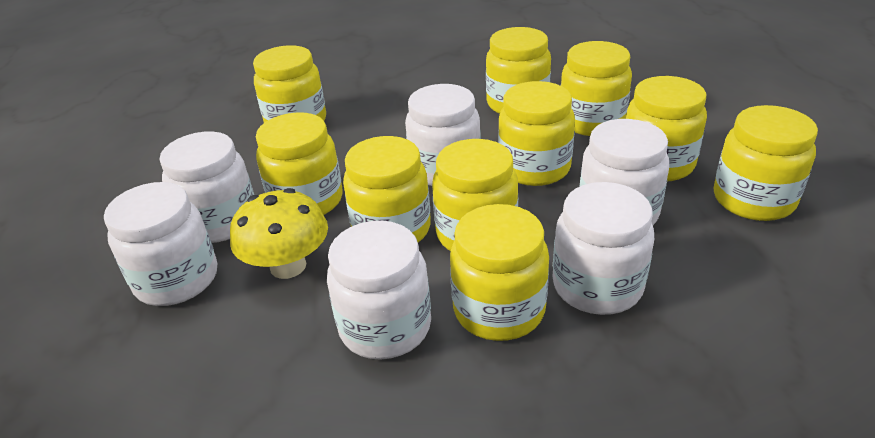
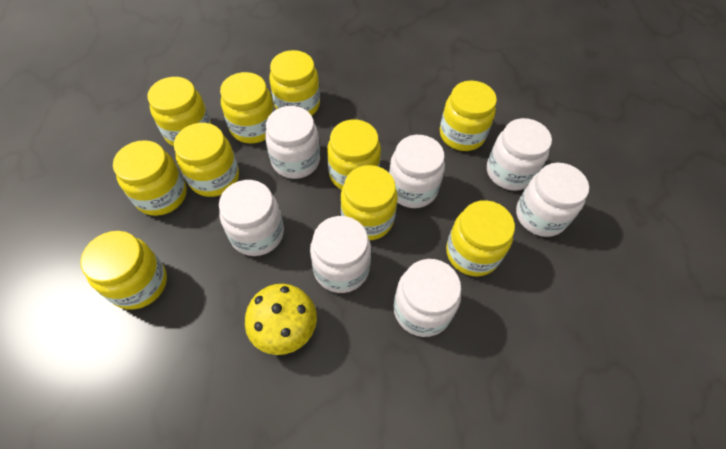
white jar: 6 -> 7

